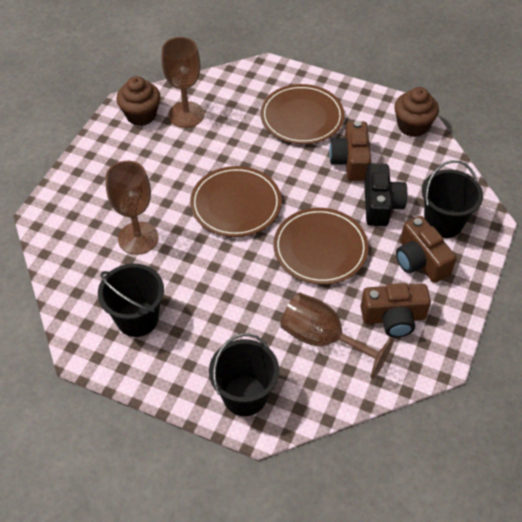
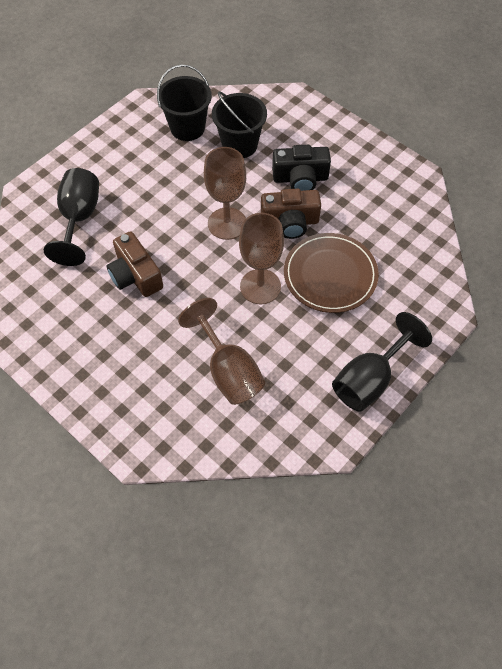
black bucket: 3 -> 2
black goblet: 0 -> 2
brown camera: 3 -> 2
brown cupcake: 2 -> 0
brown plate: 3 -> 1

